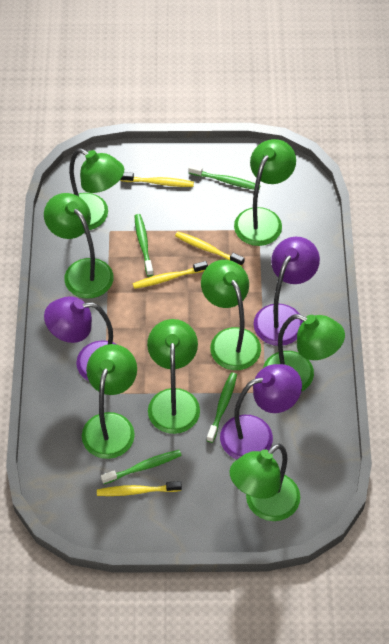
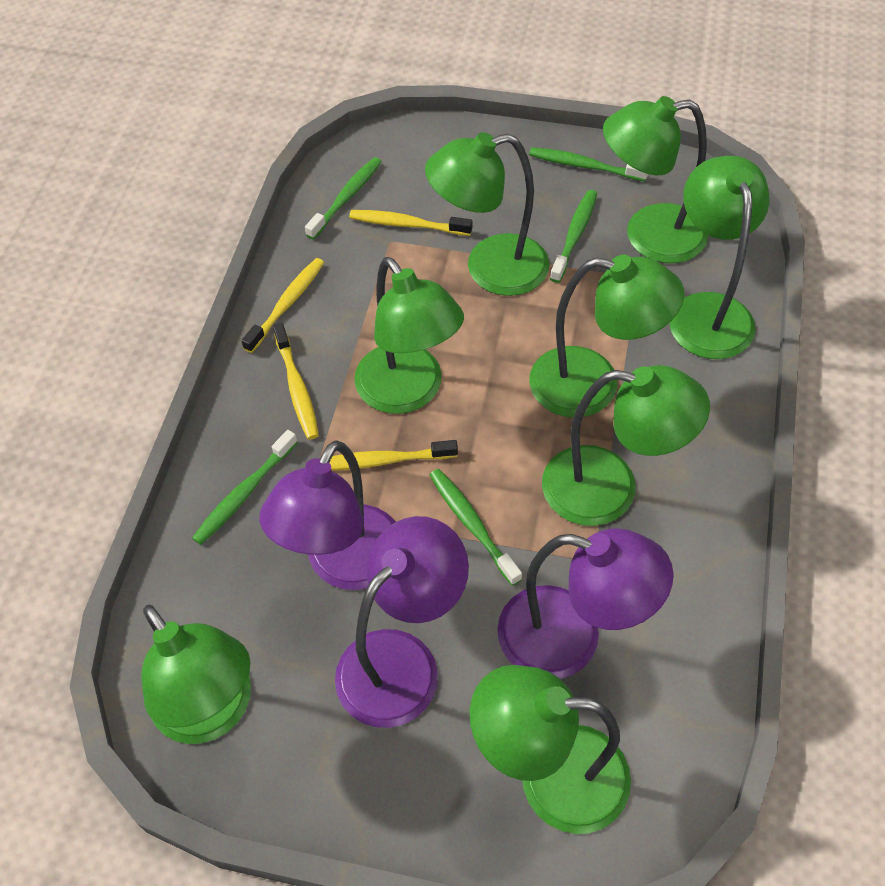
green toothbrush: 4 -> 5

